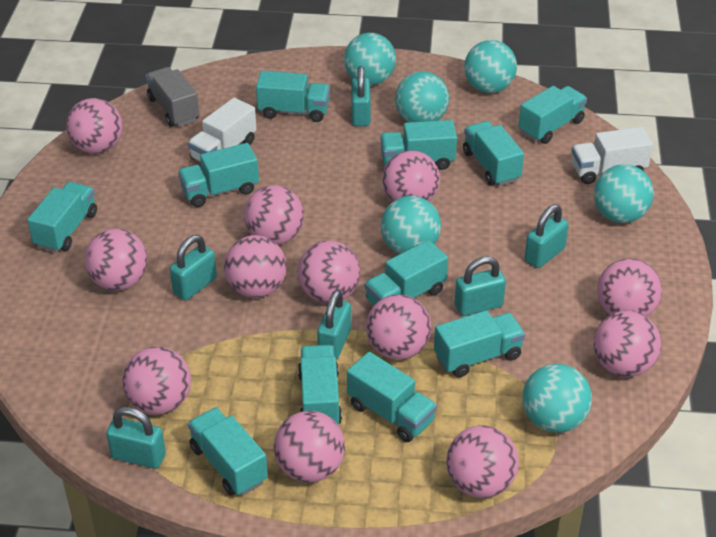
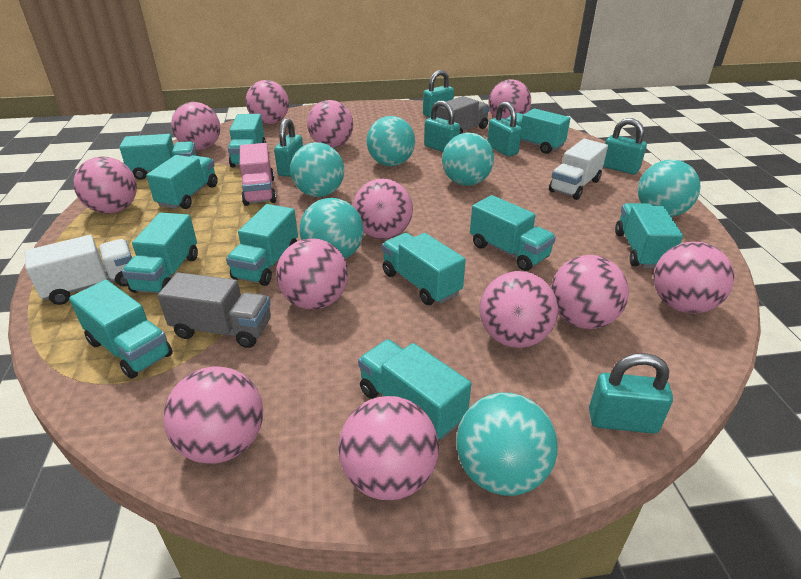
grey truck: 1 -> 2
pink truck: 0 -> 1

